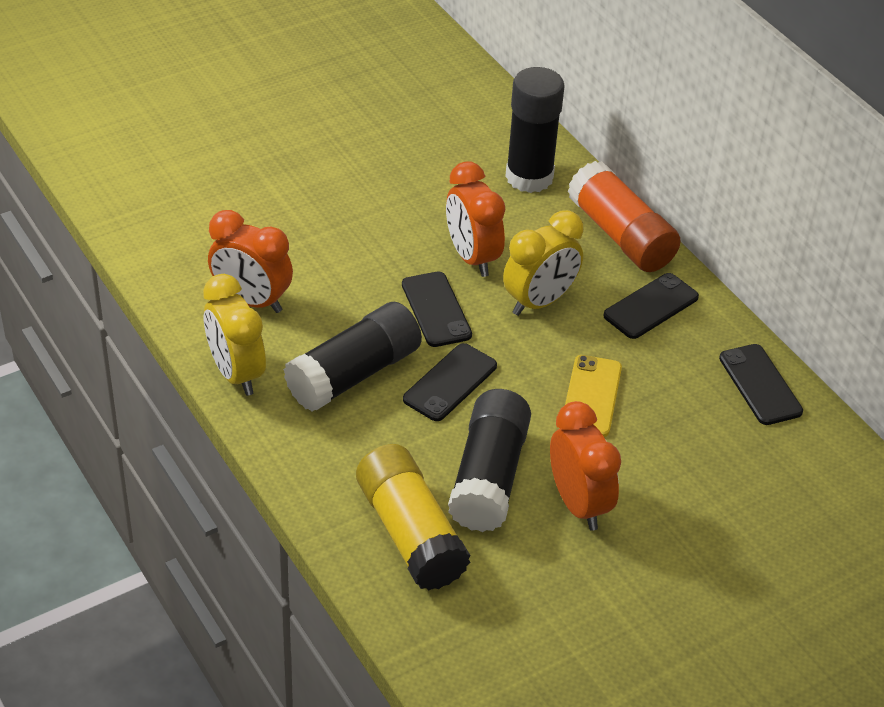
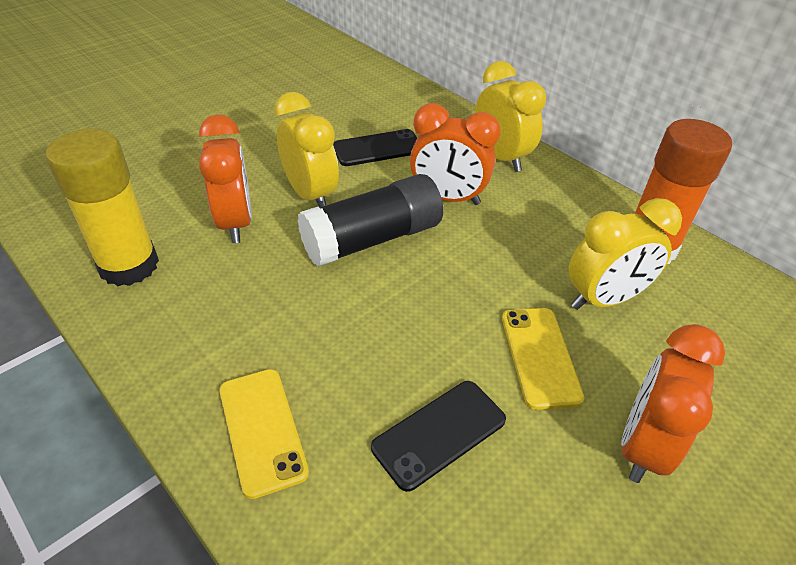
black glue stick: 3 -> 1
black phone: 4 -> 2
yellow clock: 2 -> 3
yellow phone: 1 -> 2

